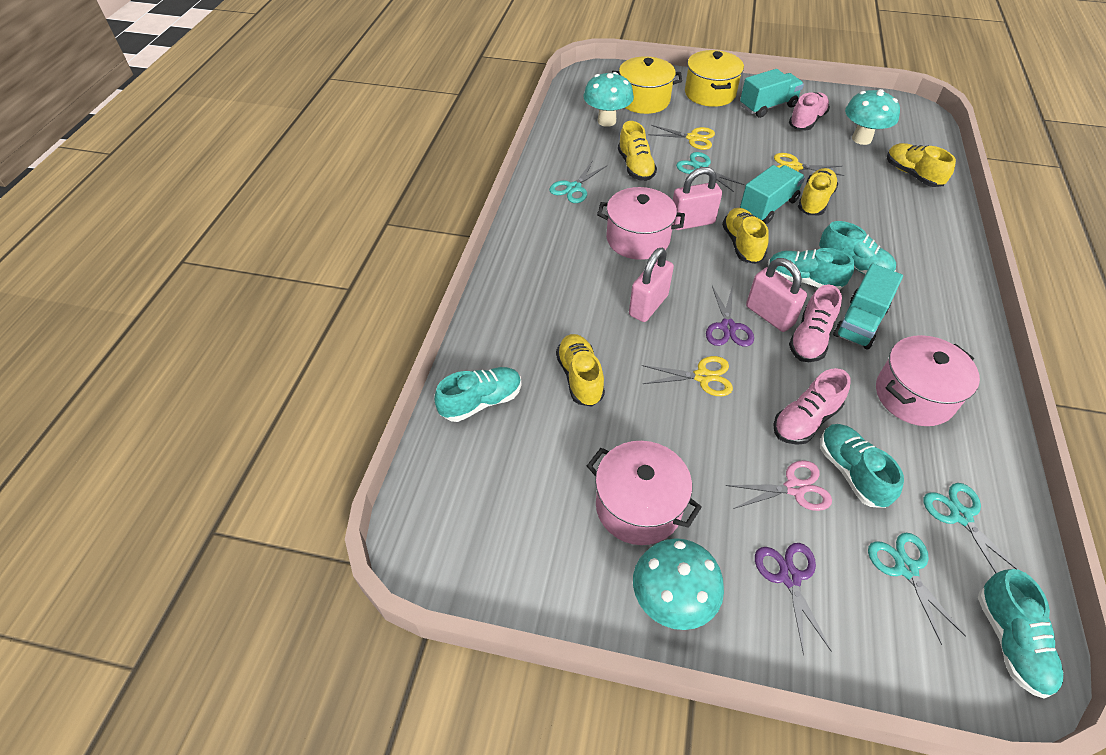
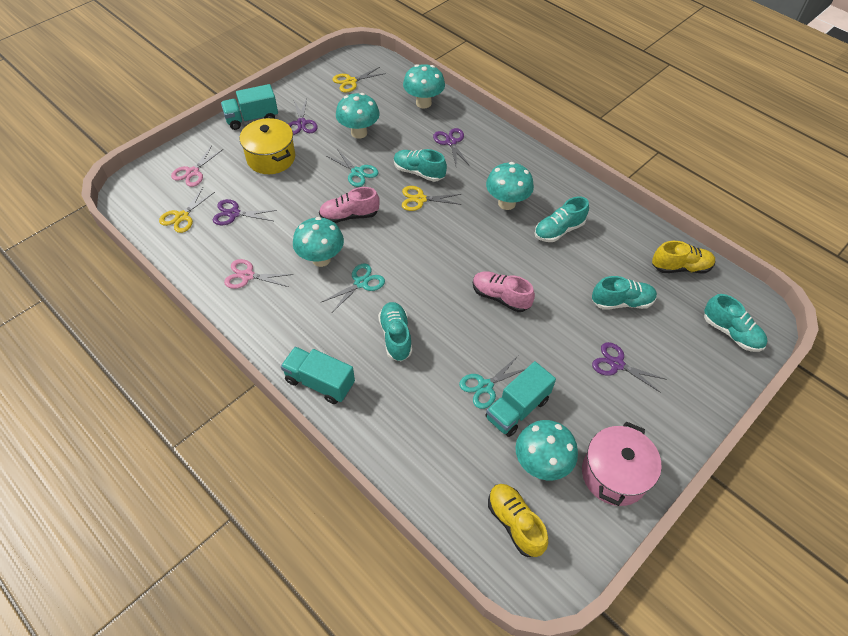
pink padlock: 3 -> 0
pink pot: 3 -> 1
pink scissors: 1 -> 2
pink shoe: 3 -> 2
purple scissors: 2 -> 4
turquoise mushroom: 3 -> 5
turquoise scissors: 4 -> 3
yellow pot: 2 -> 1
yellow shoe: 5 -> 2

